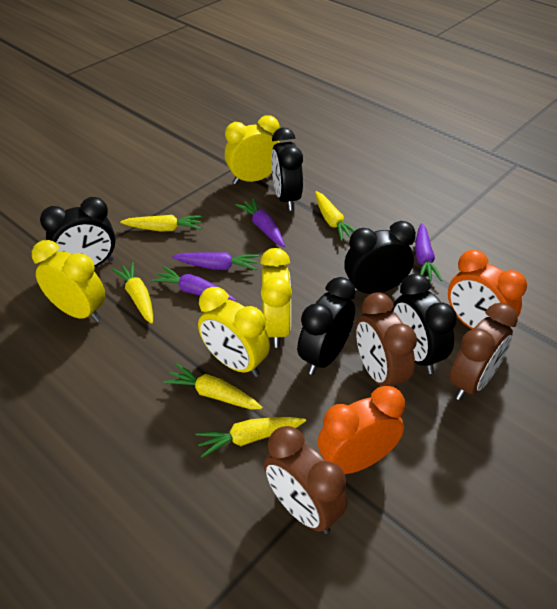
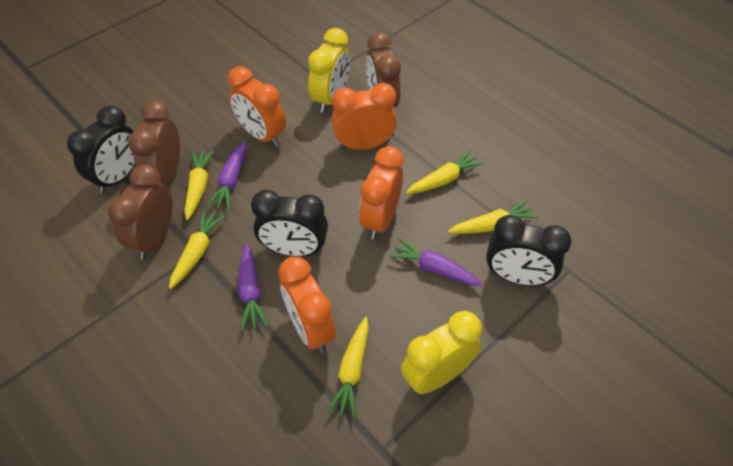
black clock: 5 -> 3
orange clock: 2 -> 4
purple carrot: 4 -> 3
yellow clock: 4 -> 2

